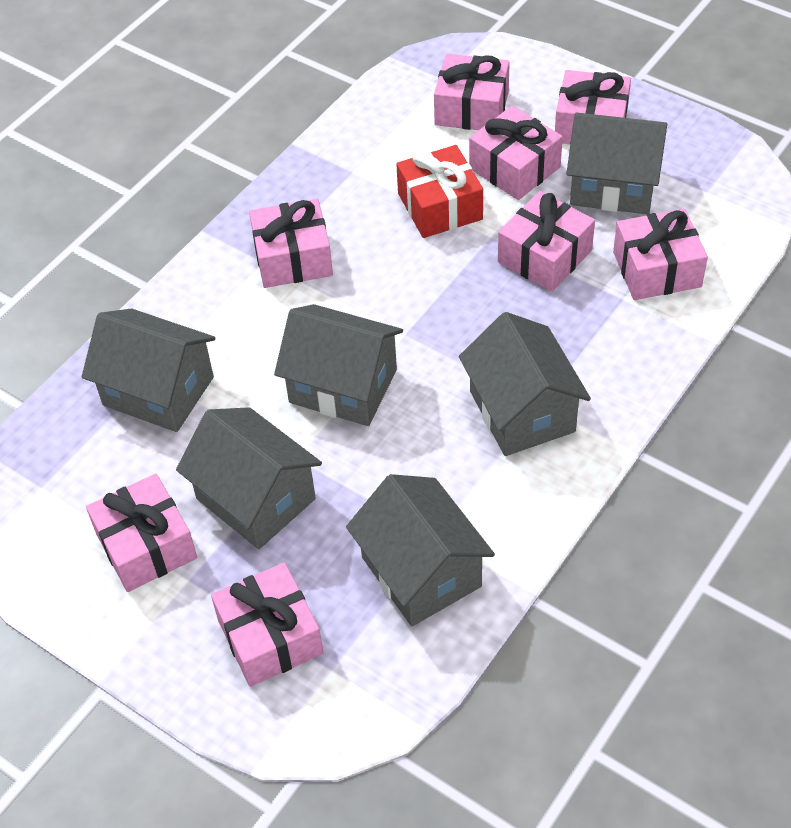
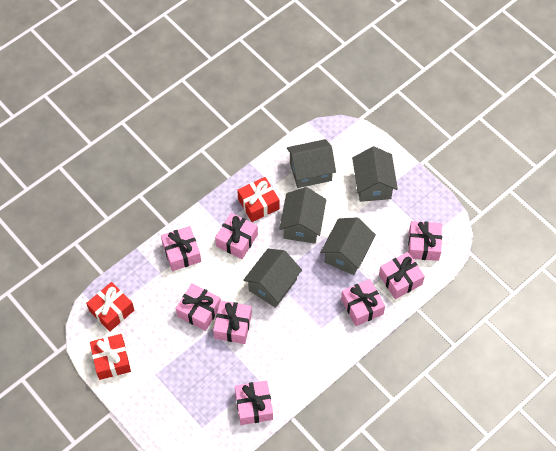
grey house: 6 -> 5
red gift: 1 -> 3

